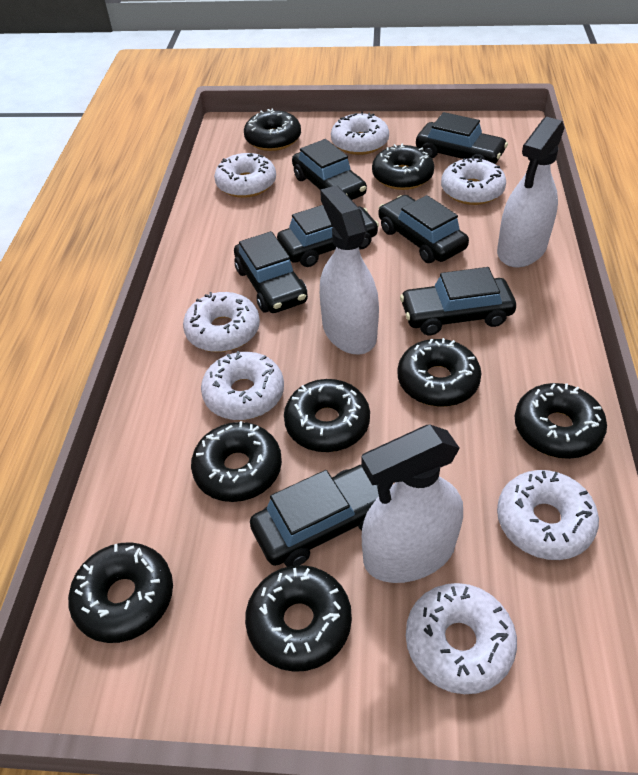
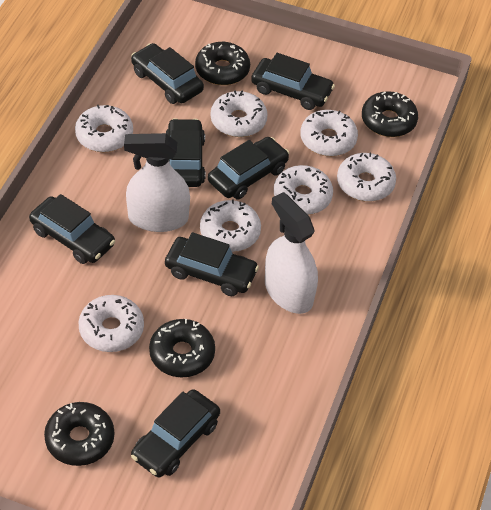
black donut: 8 -> 4
white spray bottle: 3 -> 2

